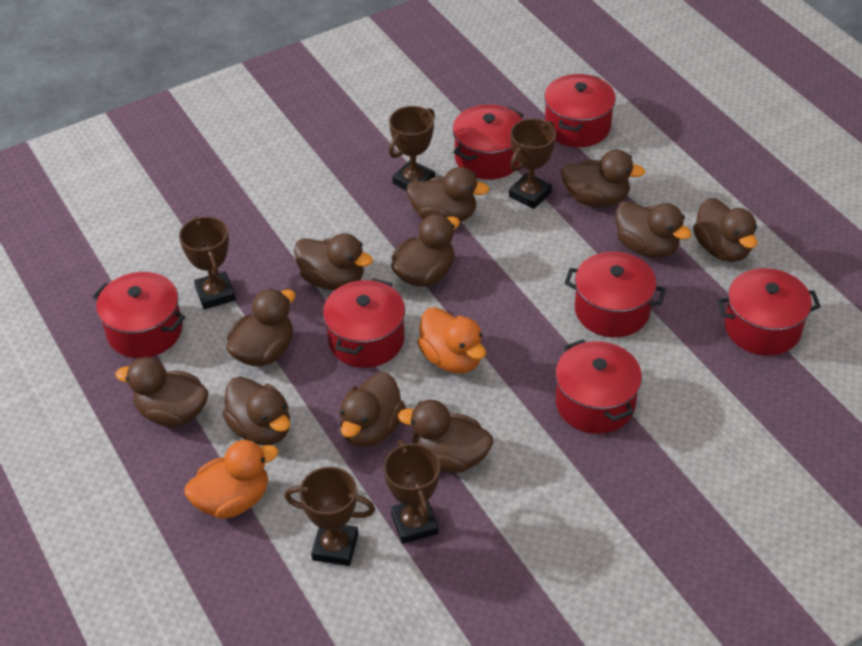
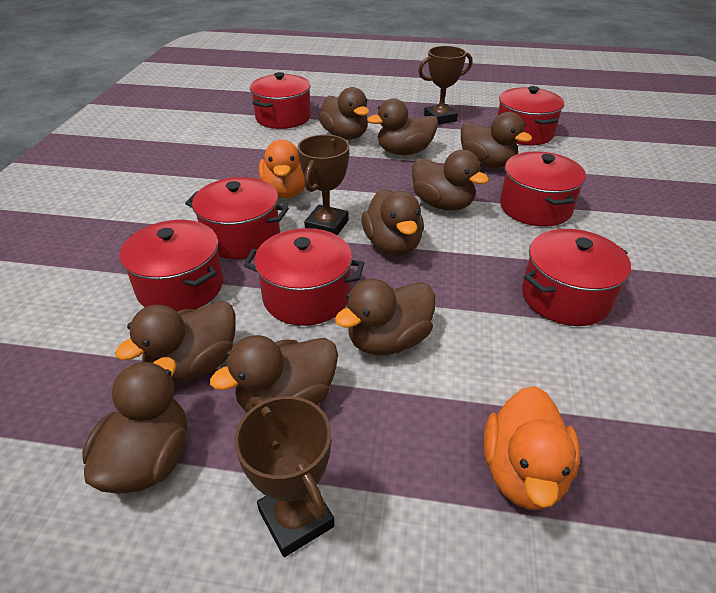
brown duck: 11 -> 9
brown trophy: 5 -> 3

